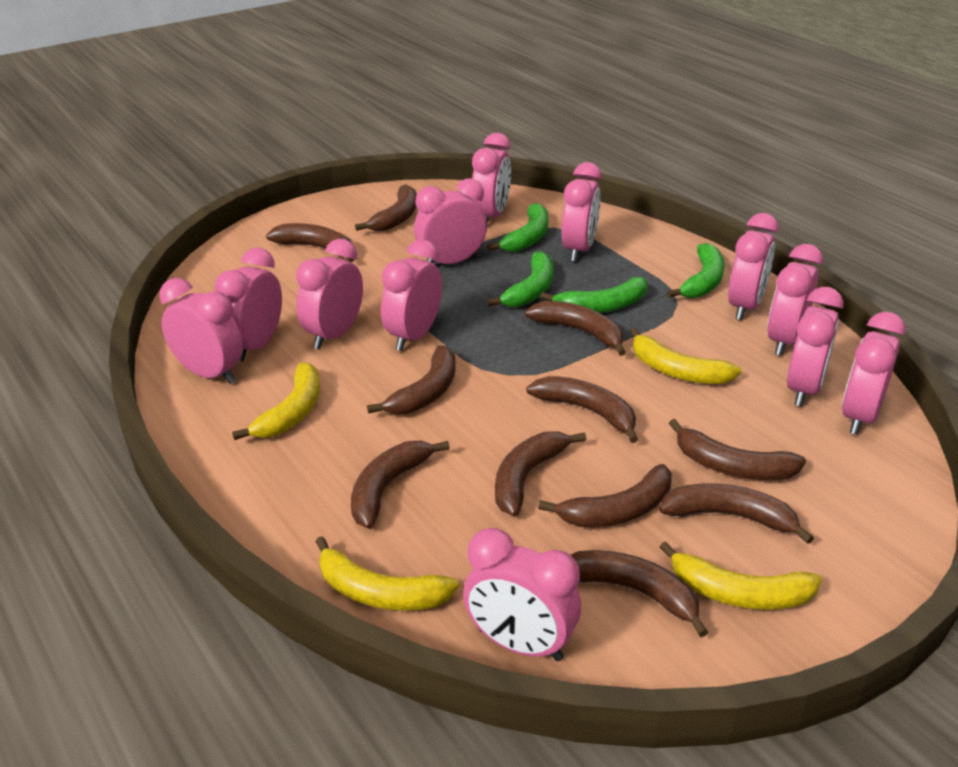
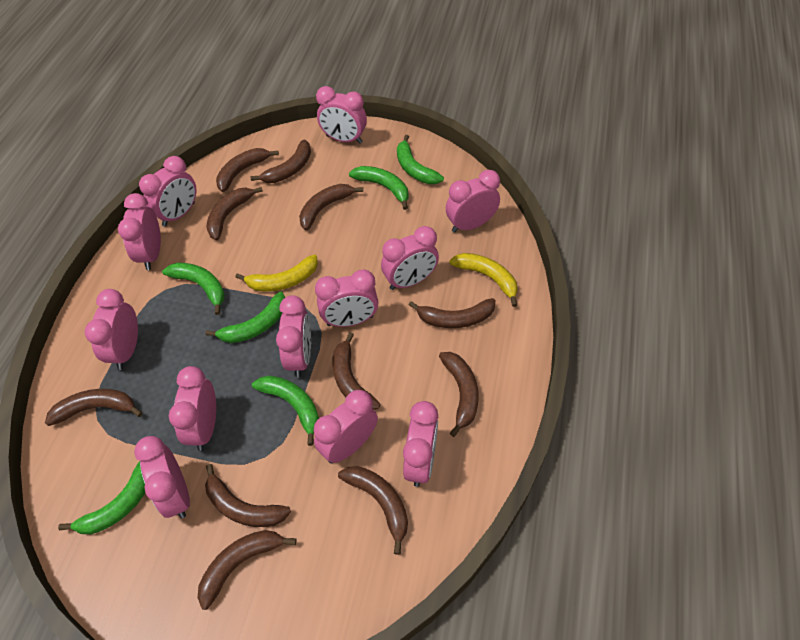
green banana: 4 -> 6
yellow banana: 4 -> 2

